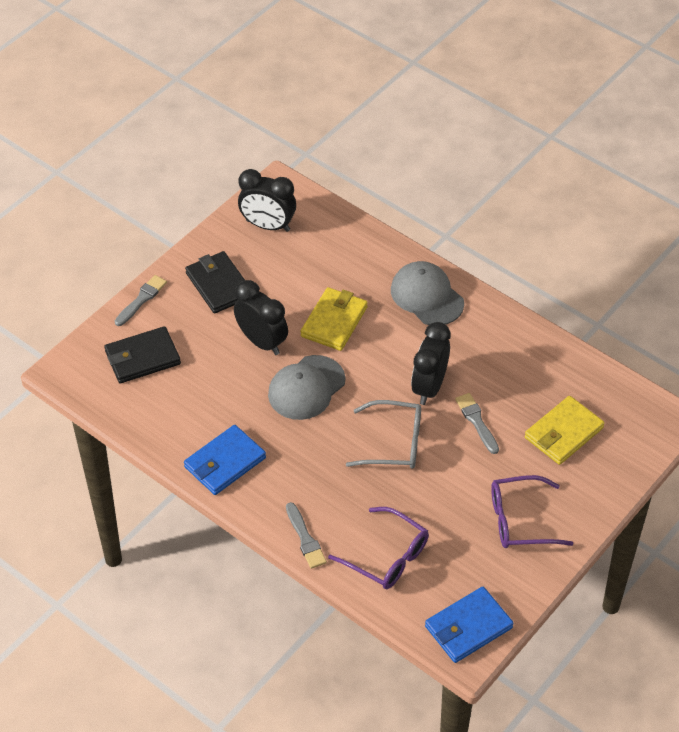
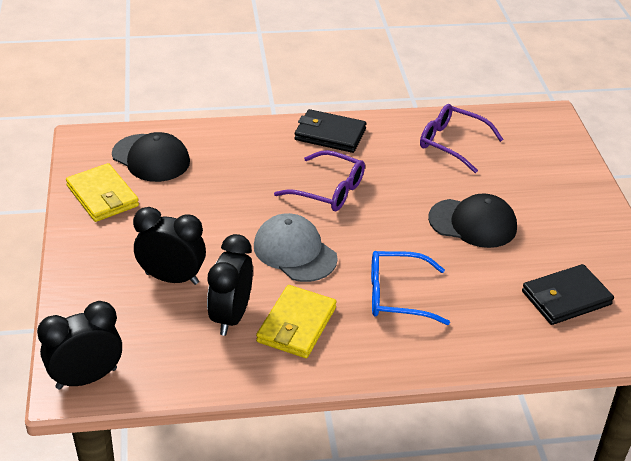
black cap: 0 -> 2
blue glasses: 0 -> 1
blue wallet: 2 -> 0
grey brush: 3 -> 0
grey cap: 2 -> 1
grey glasses: 1 -> 0

